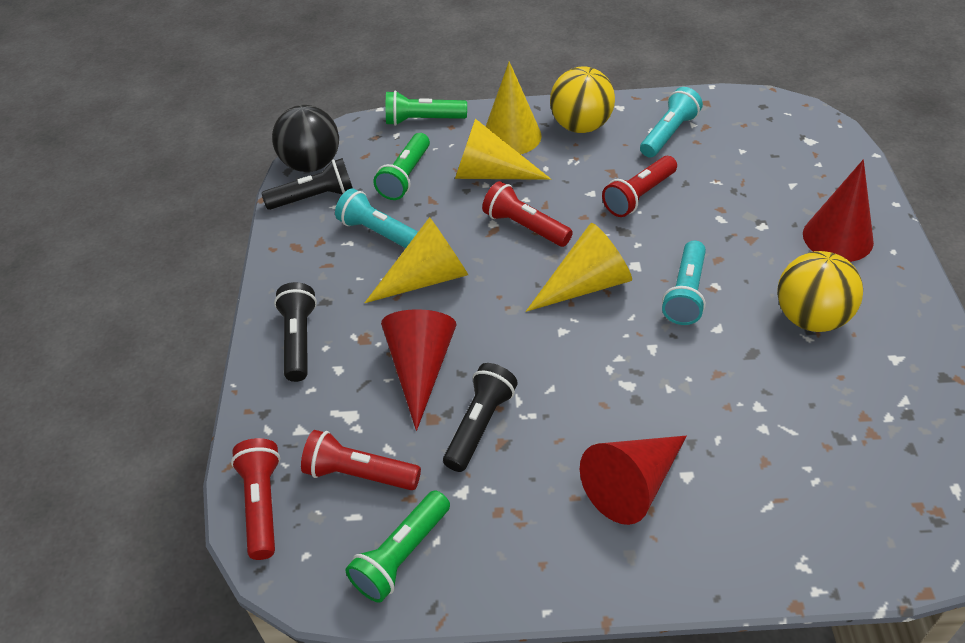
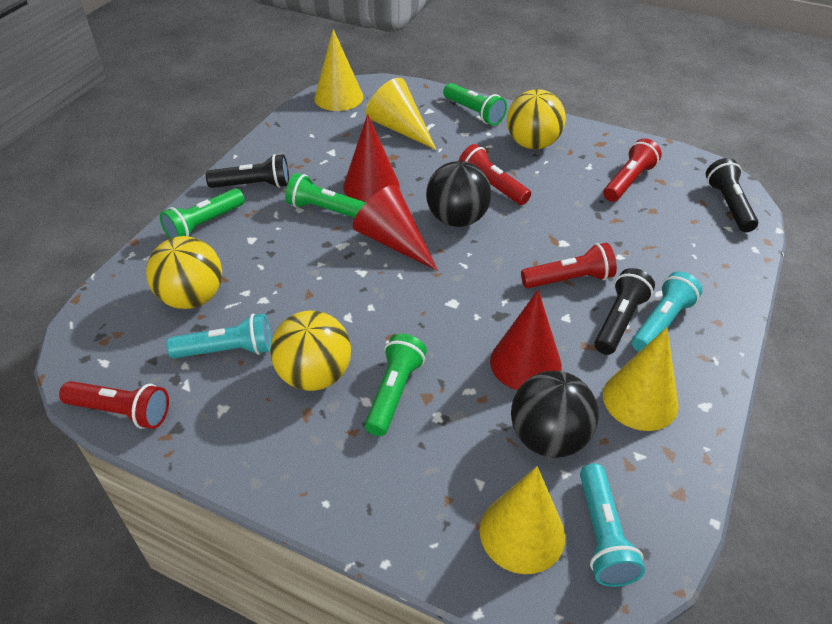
black ball: 1 -> 2
green flashlight: 3 -> 4
yellow ball: 2 -> 3

